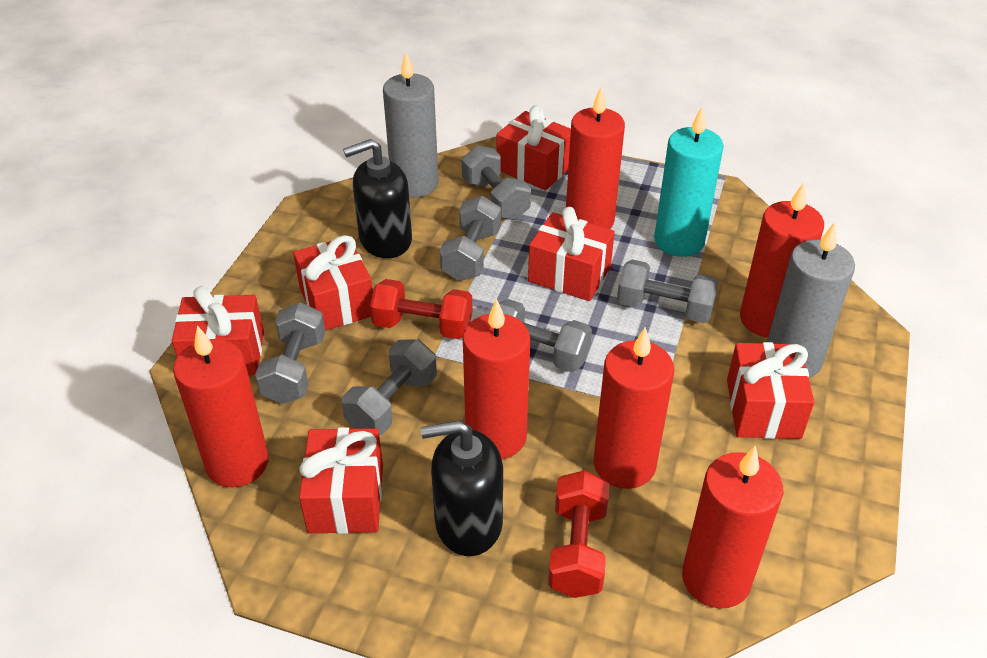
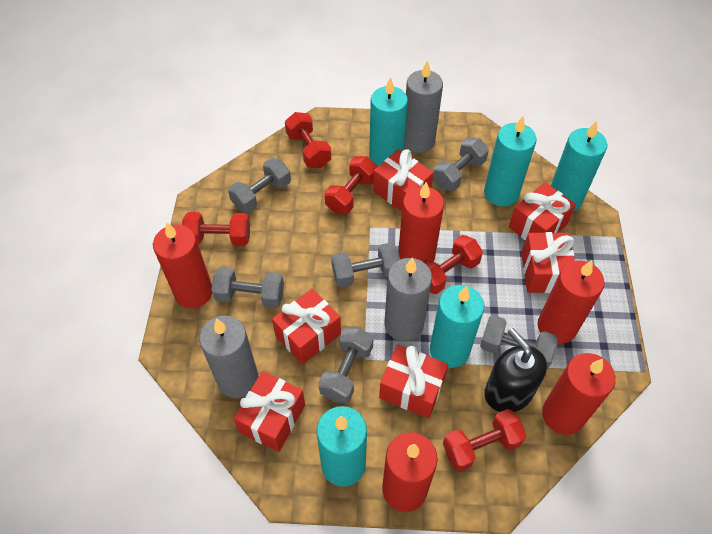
black soap dispenser: 2 -> 1
grey candle: 2 -> 3
red candle: 6 -> 5
red dumbbell: 2 -> 5
turquoise candle: 1 -> 5

